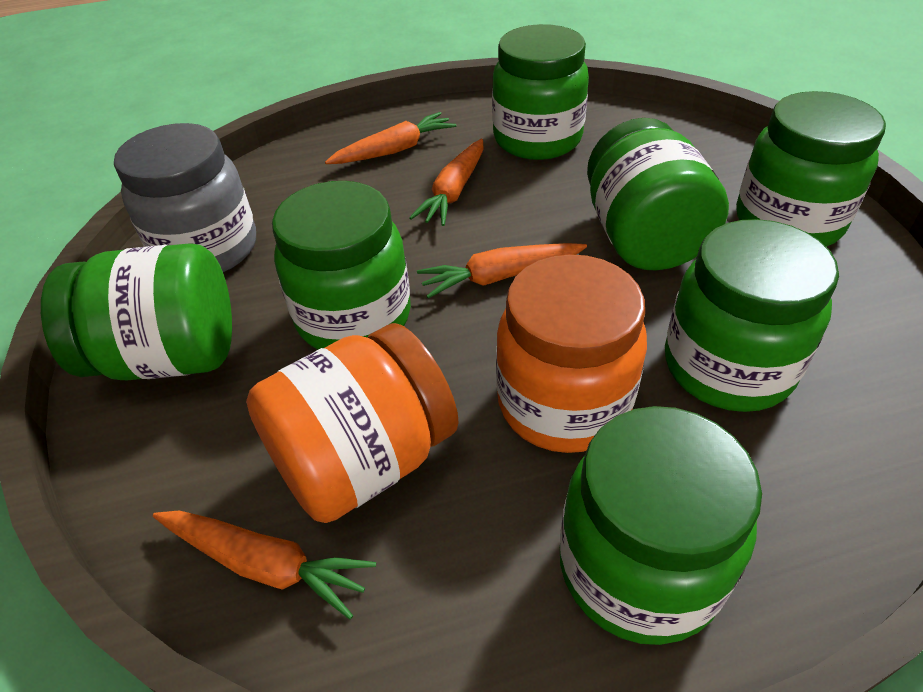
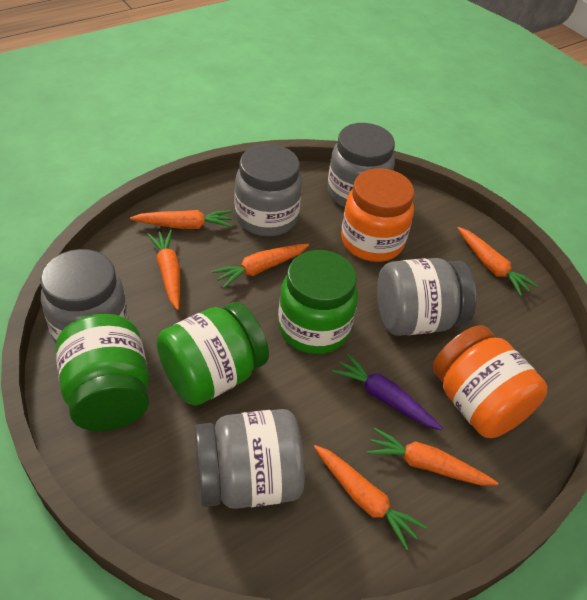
green jar: 7 -> 3
grey jar: 1 -> 5
orange carrot: 4 -> 6
purple carrot: 0 -> 1

